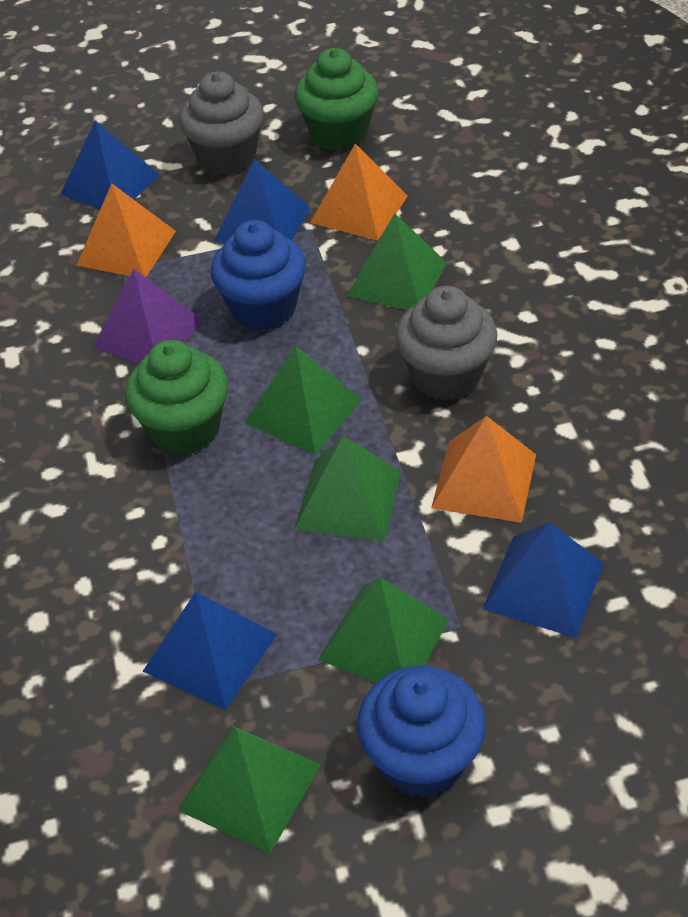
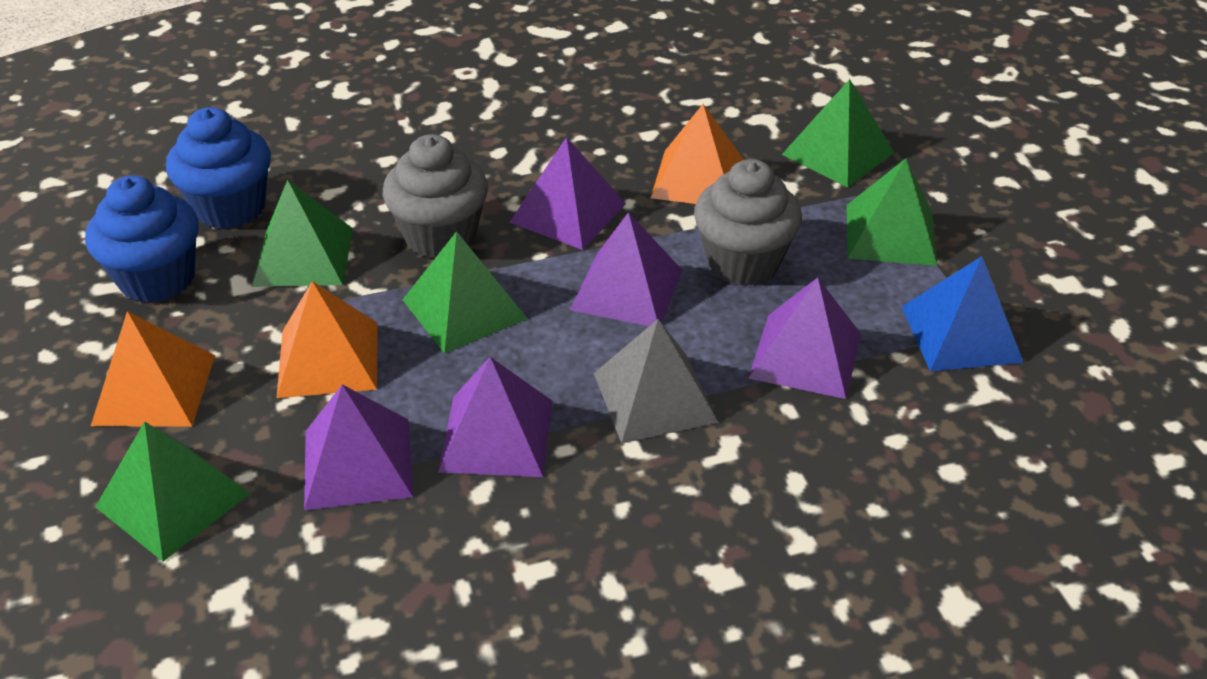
blue pyramid: 4 -> 1
green cupcake: 2 -> 0
grey pyramid: 0 -> 1
purple pyramid: 1 -> 5

